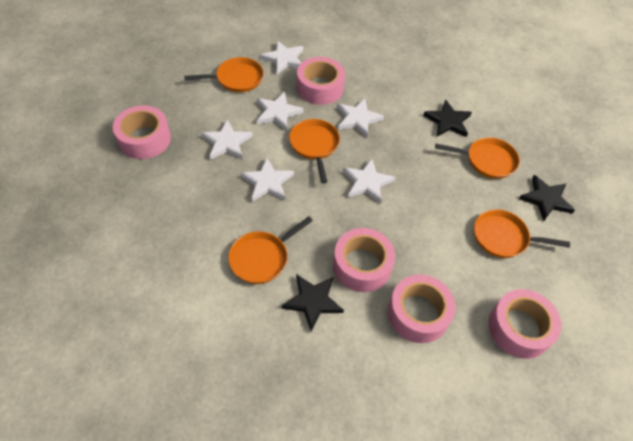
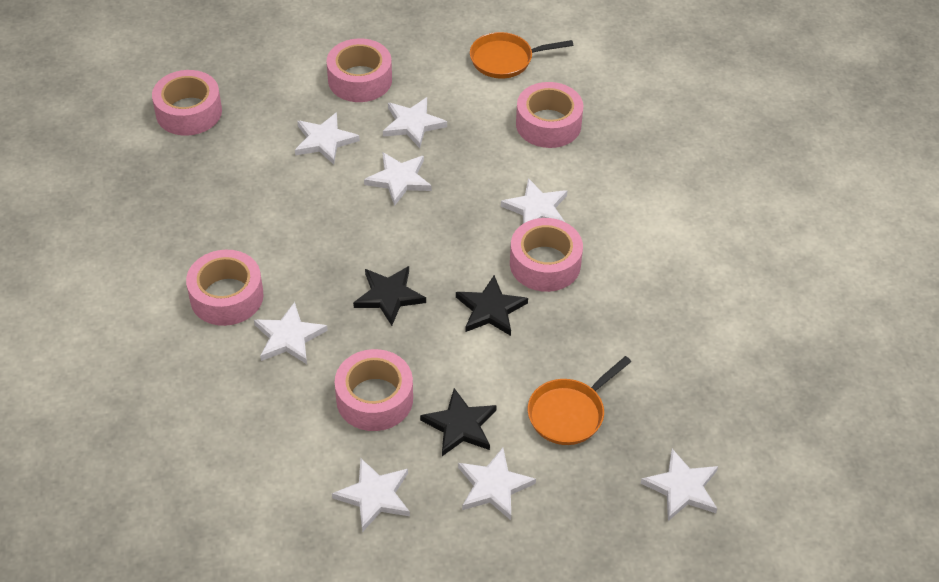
orange pan: 5 -> 2
pink tape: 5 -> 6
white star: 6 -> 8

